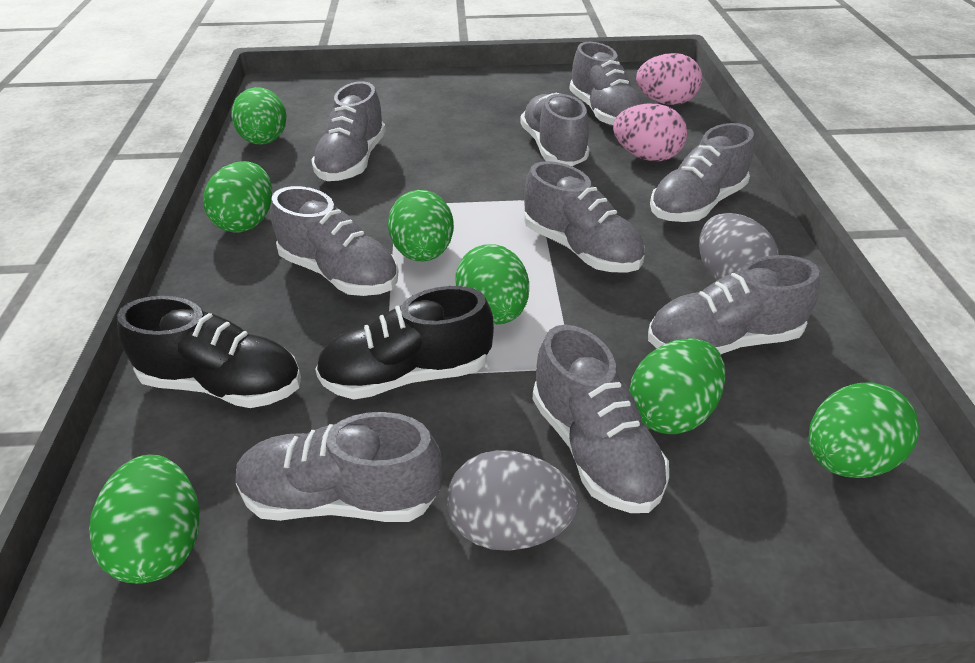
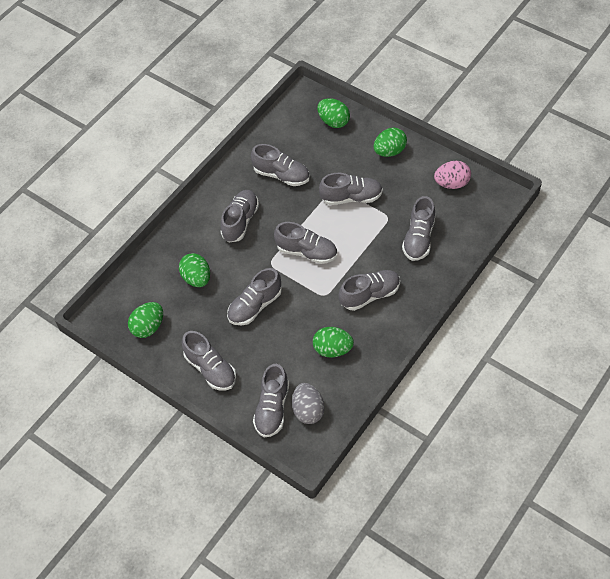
black shoe: 2 -> 0
green egg: 7 -> 5
grey egg: 2 -> 1
pink egg: 2 -> 1

